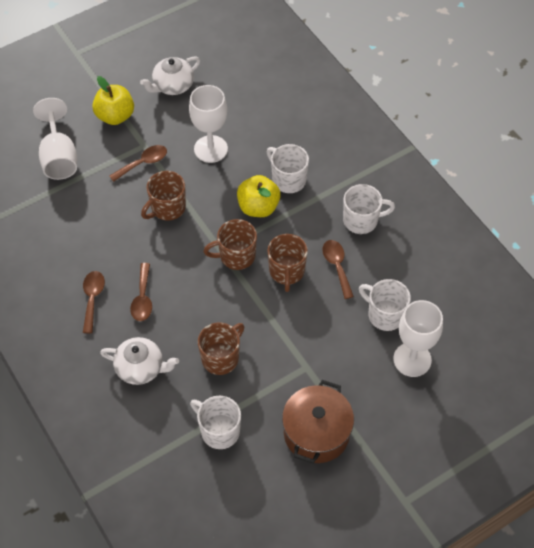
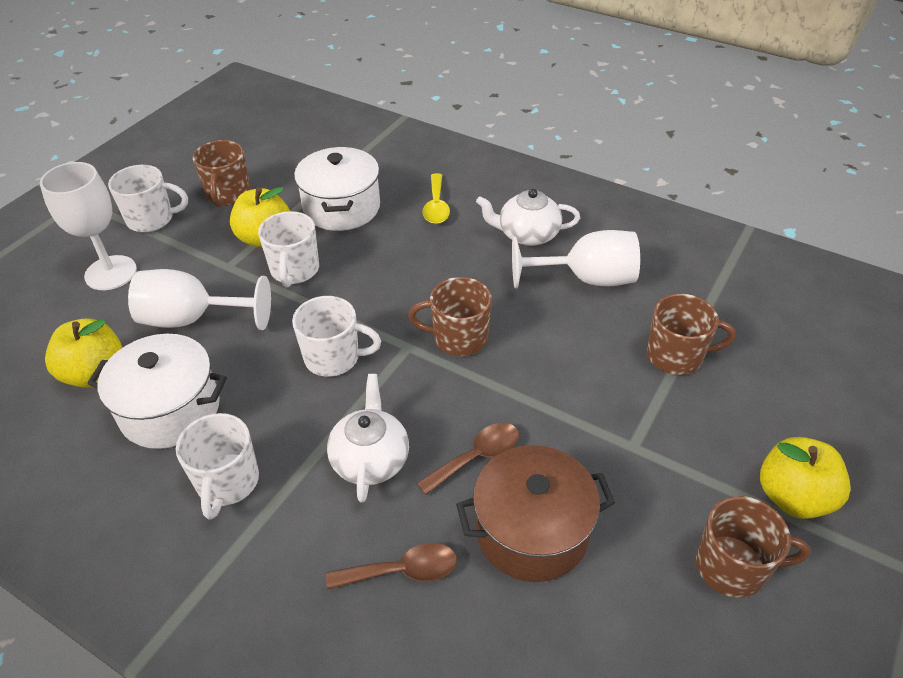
brown spoon: 4 -> 2
white pot: 0 -> 2
yellow apple: 2 -> 3
yellow spoon: 0 -> 1

